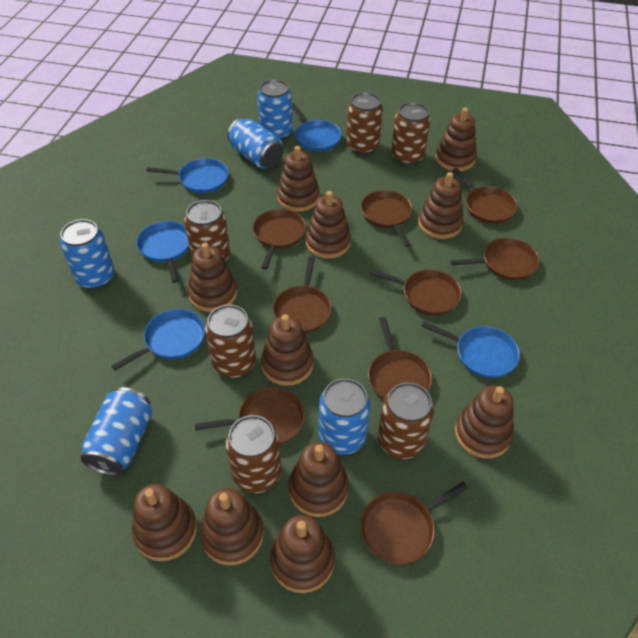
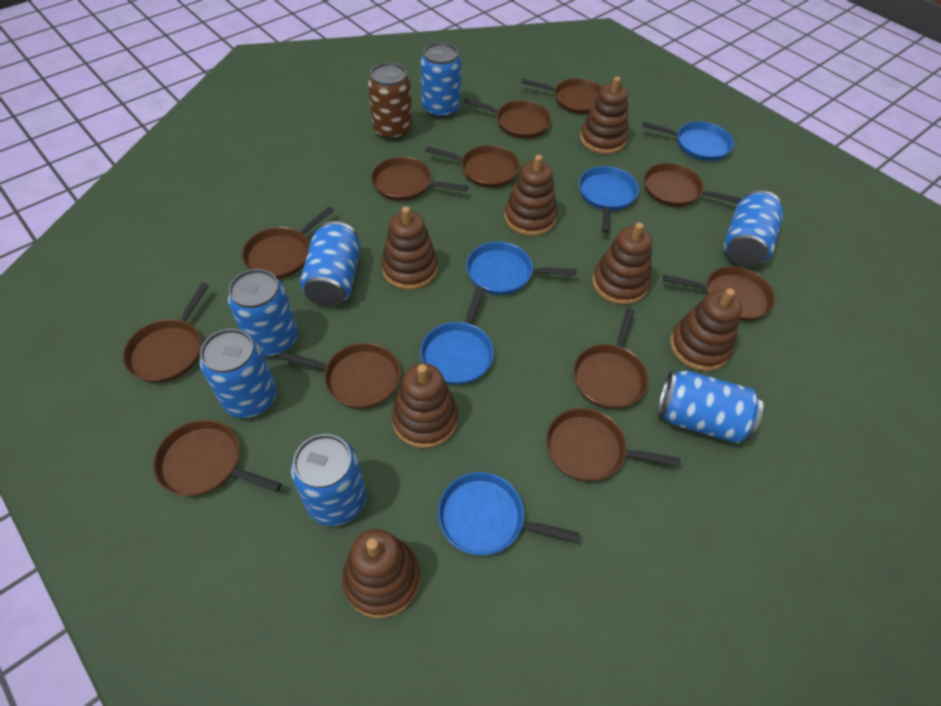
blue can: 5 -> 7
brown can: 6 -> 1
brown pan: 9 -> 12
brown stacking toy: 11 -> 7

